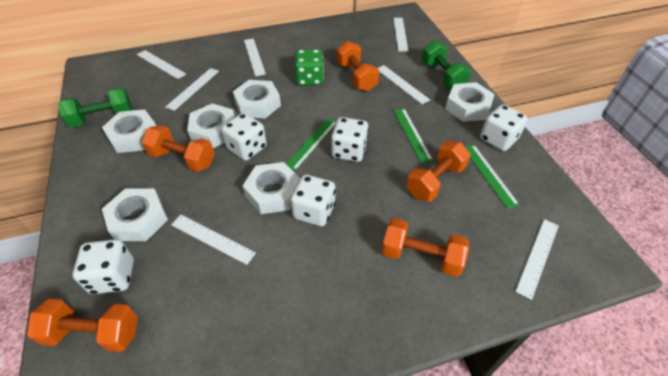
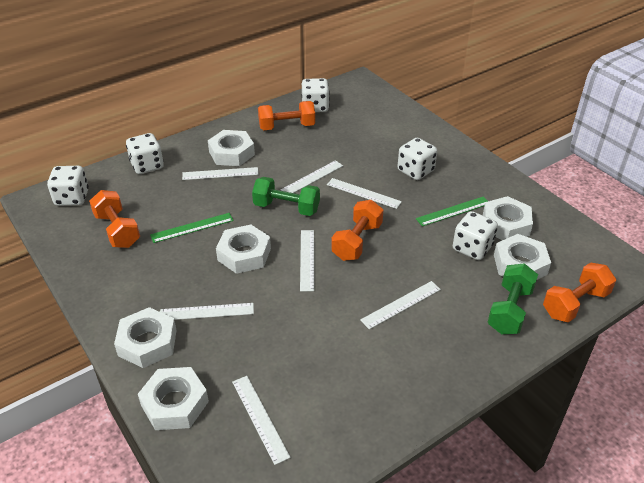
green dice: 1 -> 0
green ruler: 3 -> 2
orange dumbbell: 5 -> 4

